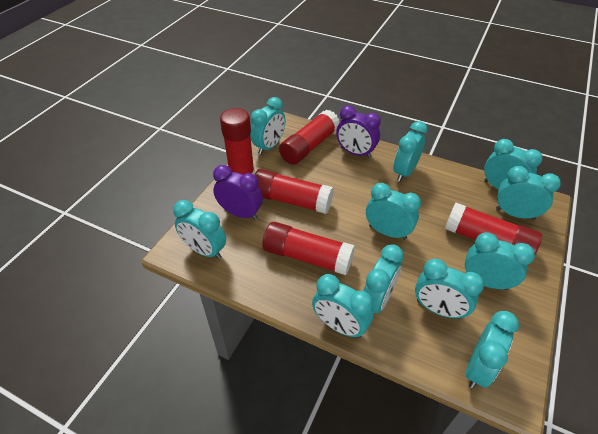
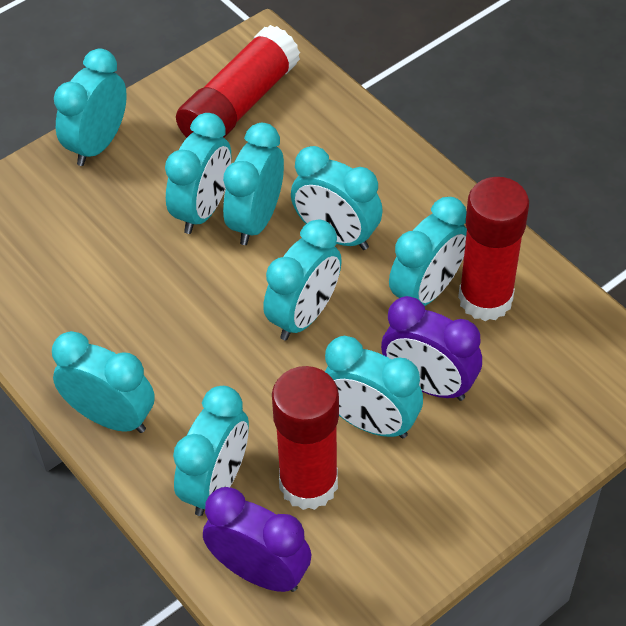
red glue stick: 5 -> 3
turquoise clock: 11 -> 9

